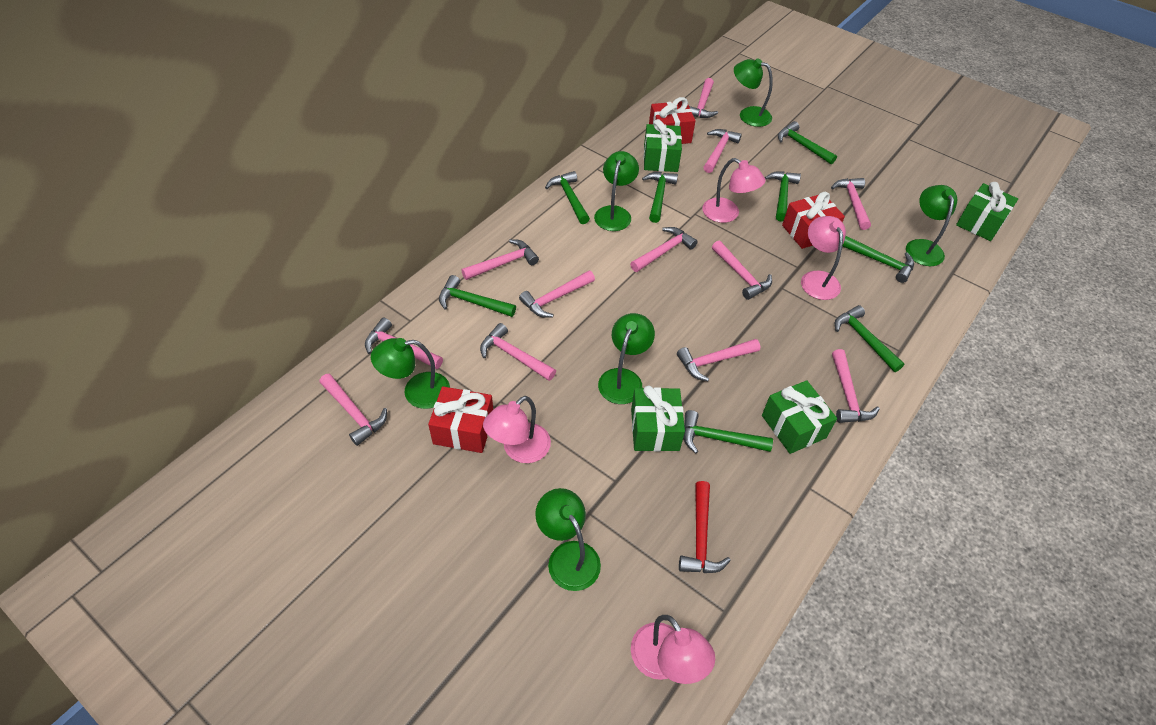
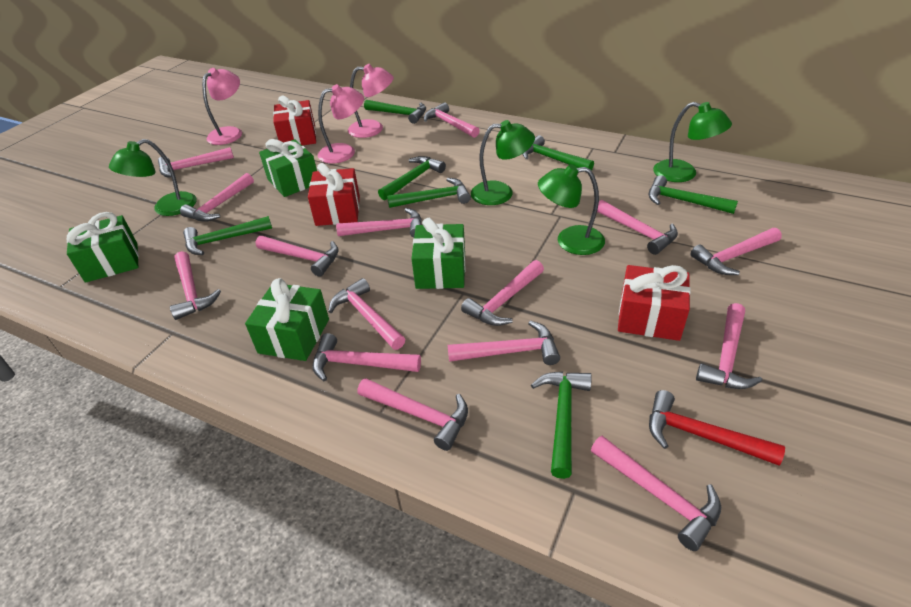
green hammer: 8 -> 7
green lamp: 6 -> 4
pink hammer: 12 -> 15
pink lamp: 4 -> 3

